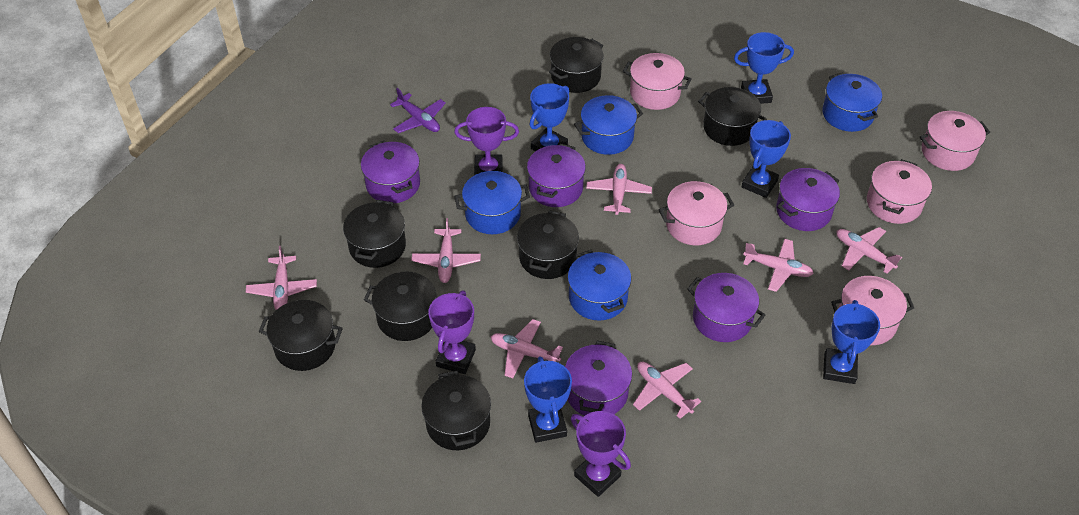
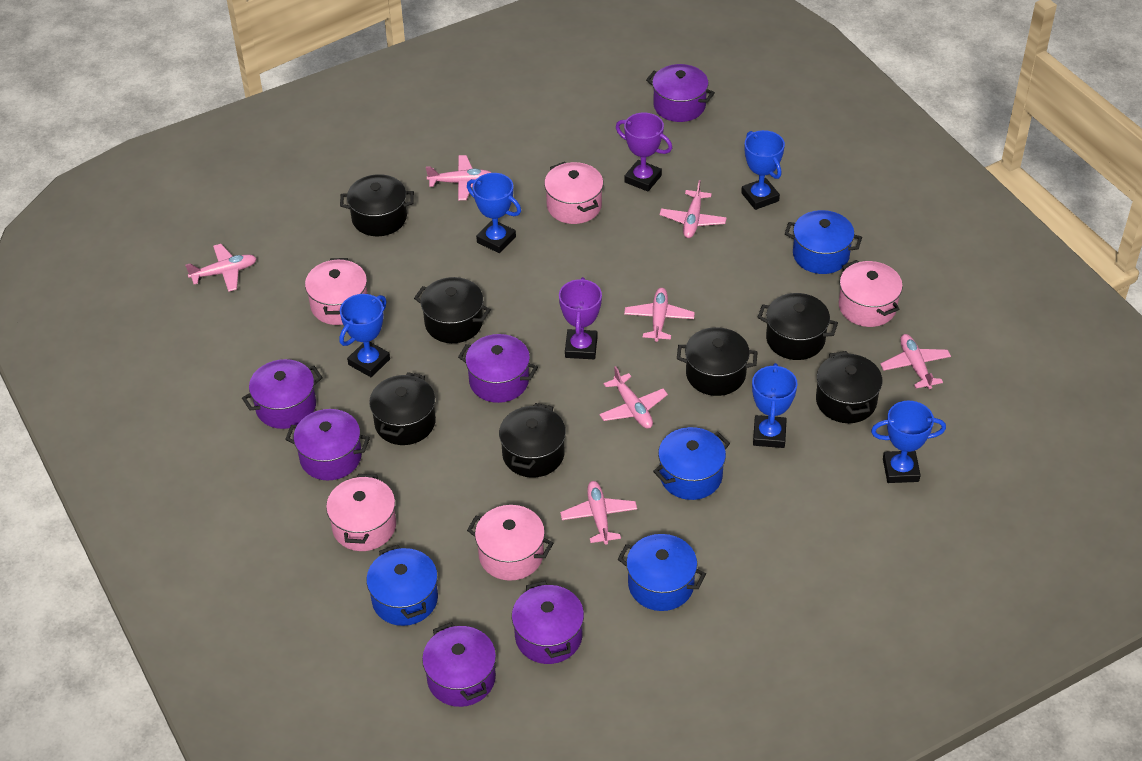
purple plane: 1 -> 0
purple pot: 5 -> 6
purple trophy: 3 -> 2

